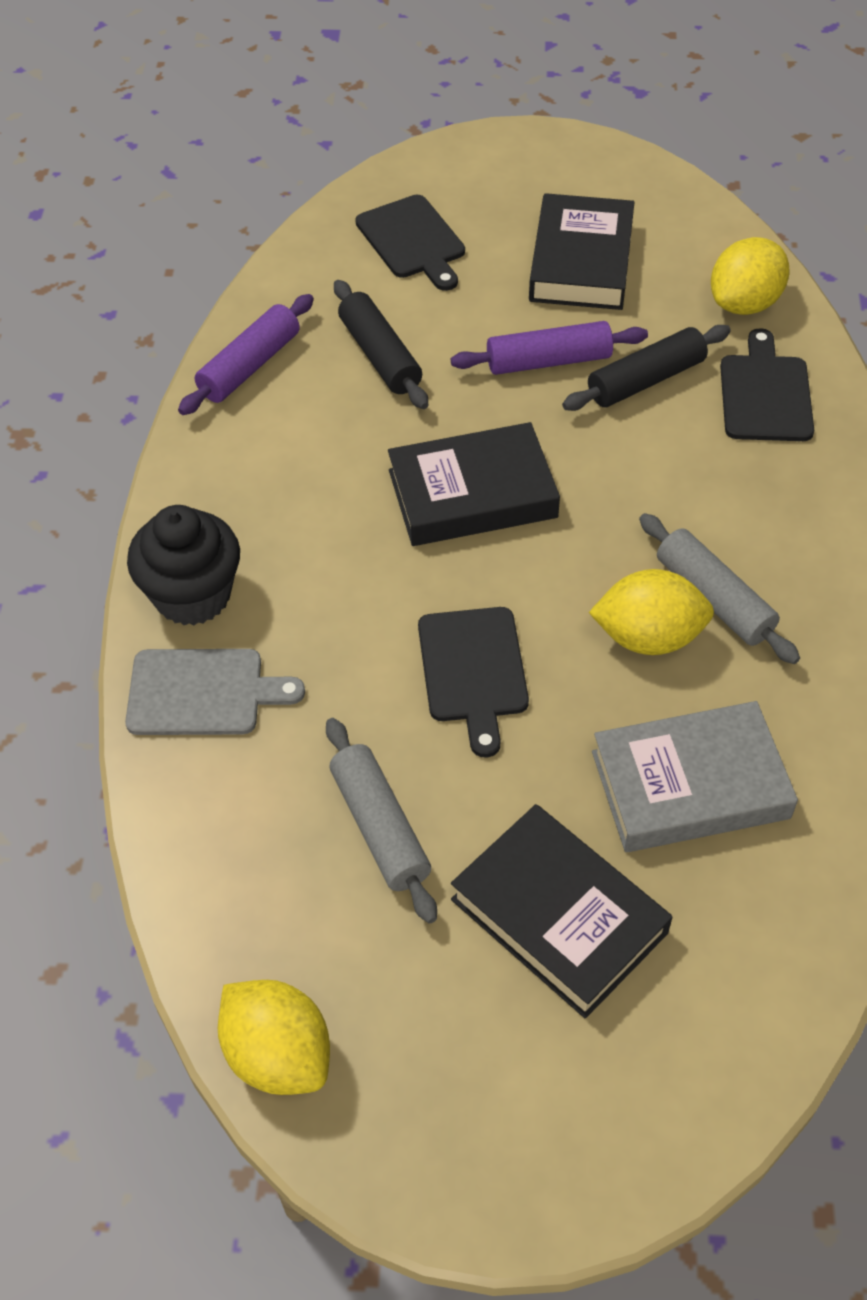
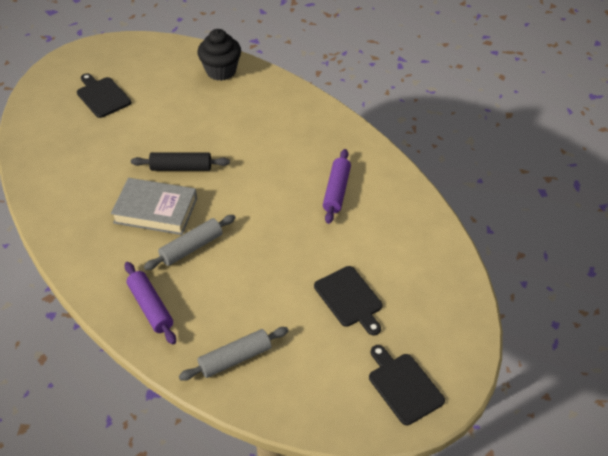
black book: 3 -> 0
black rolling pin: 2 -> 1
grey cutting board: 1 -> 0
yellow lemon: 3 -> 0

